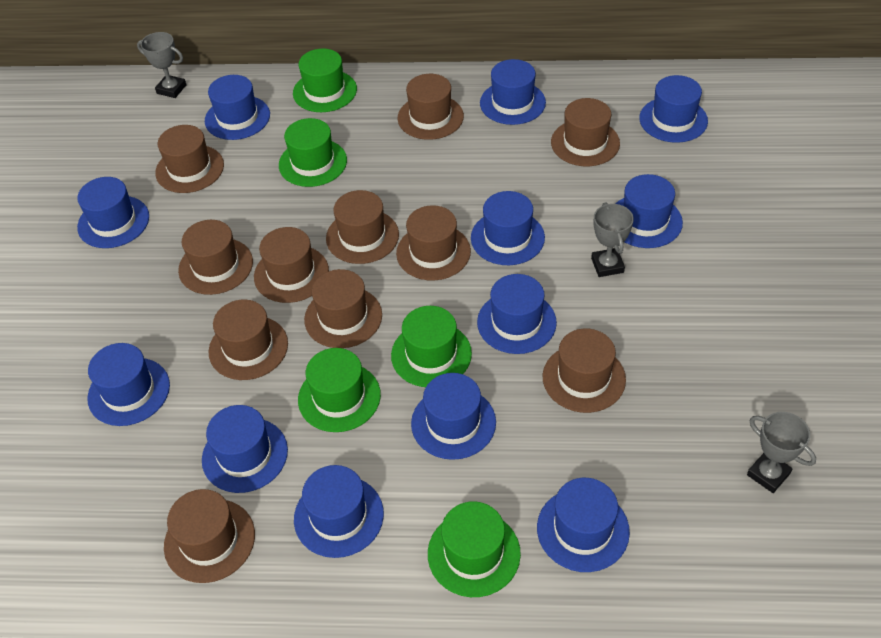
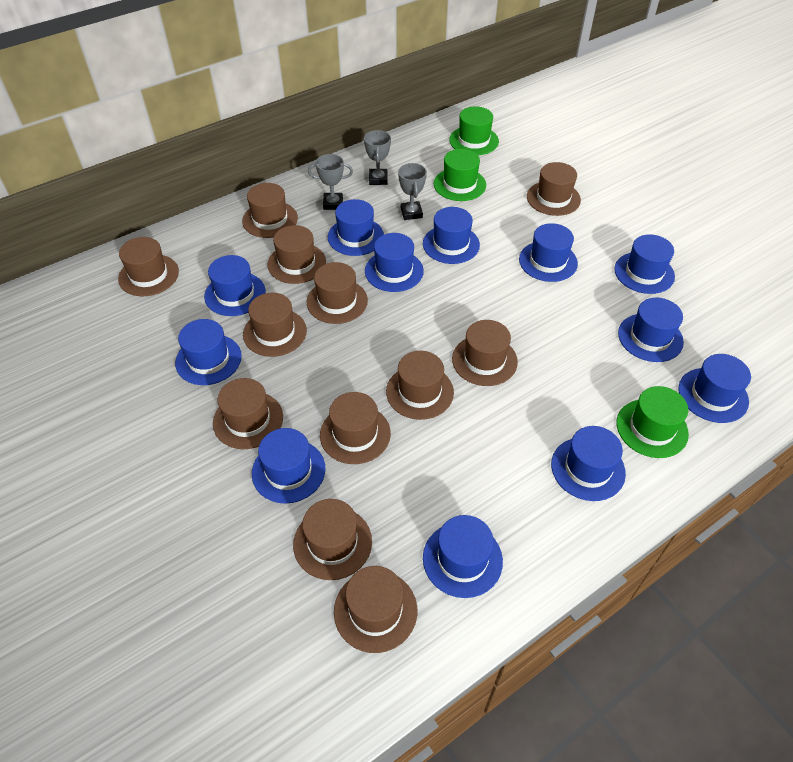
brown hat: 11 -> 12
green hat: 5 -> 3

